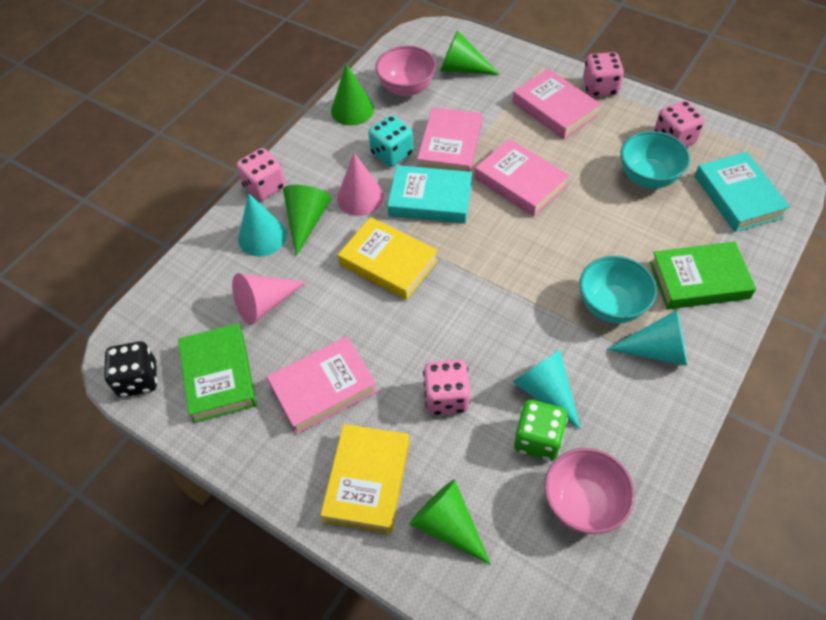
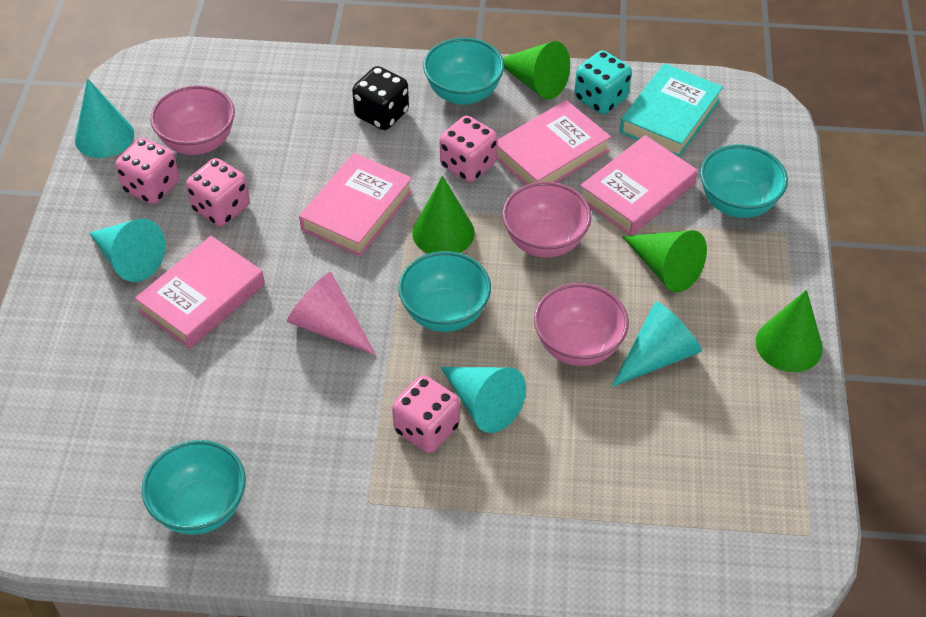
green book: 2 -> 0
green dice: 1 -> 0
pink bowl: 2 -> 3
pink cone: 2 -> 1
turquoise book: 2 -> 1
turquoise bowl: 2 -> 4
turquoise cone: 3 -> 4
yellow book: 2 -> 0

